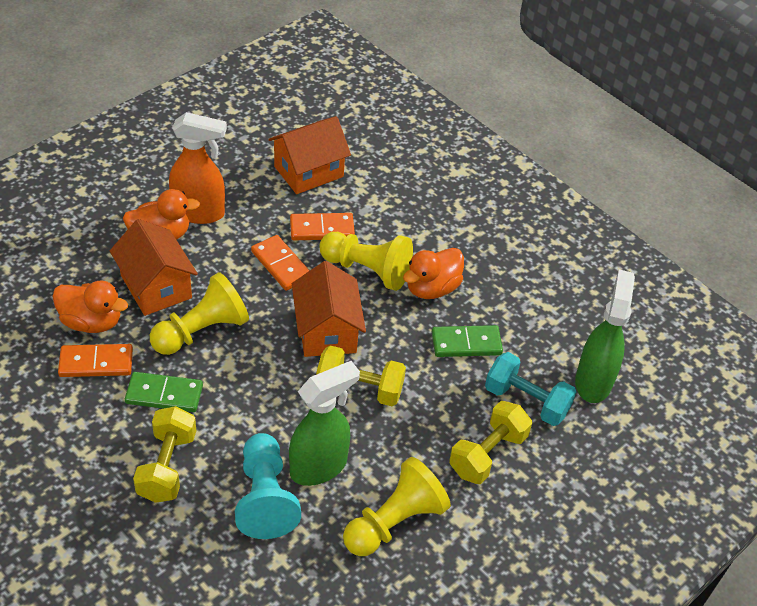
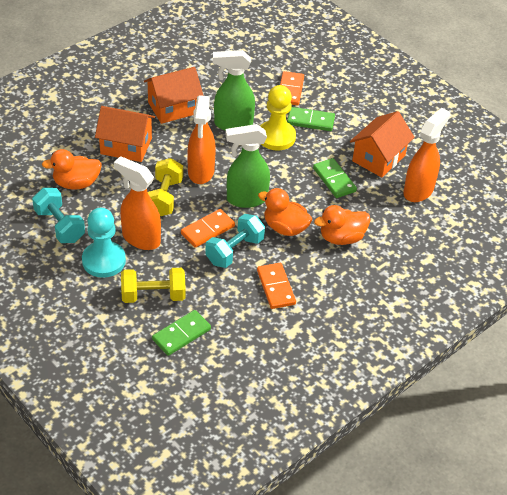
green domino: 2 -> 3
orange spray bottle: 1 -> 3
turquoise dumbbell: 1 -> 2
yellow dumbbell: 3 -> 2
yellow pawn: 3 -> 1

